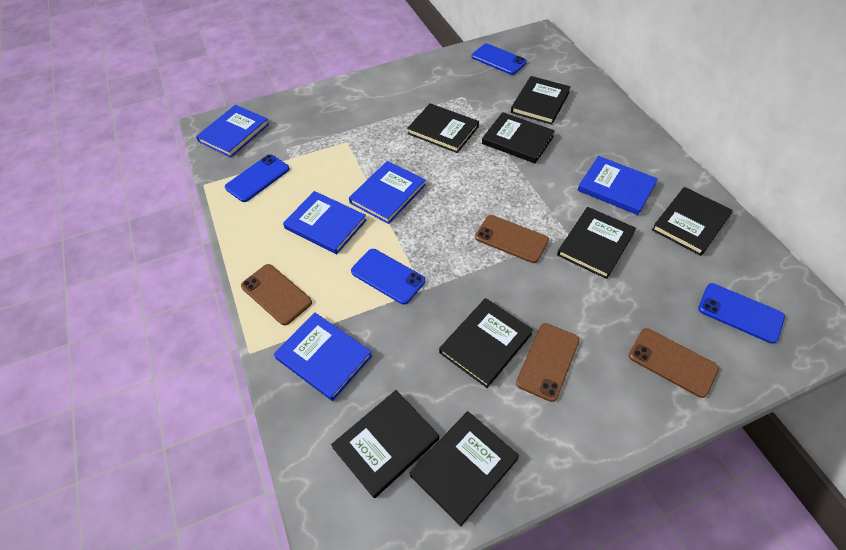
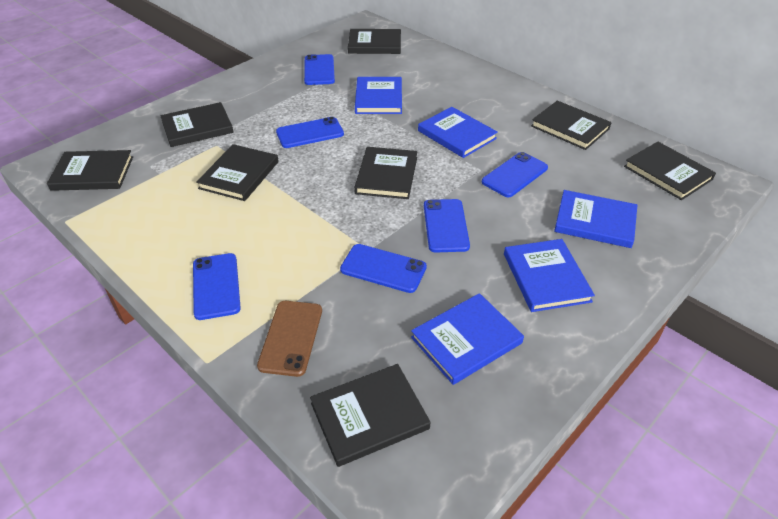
blue phone: 4 -> 6
brown phone: 4 -> 1

